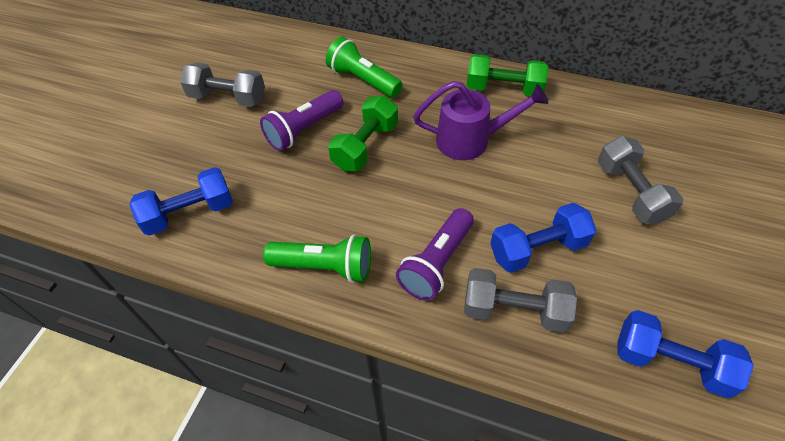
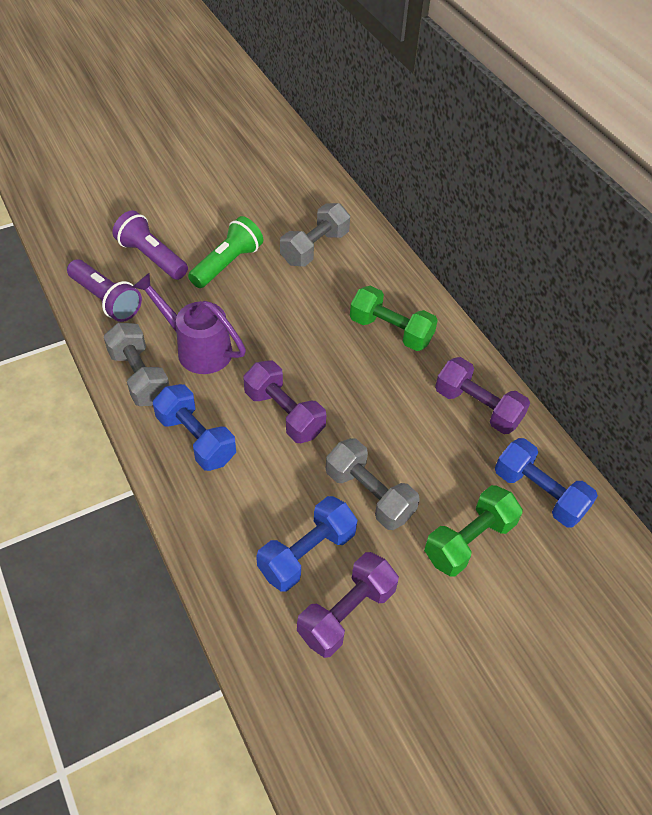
green flashlight: 2 -> 1
purple dumbbell: 0 -> 3

